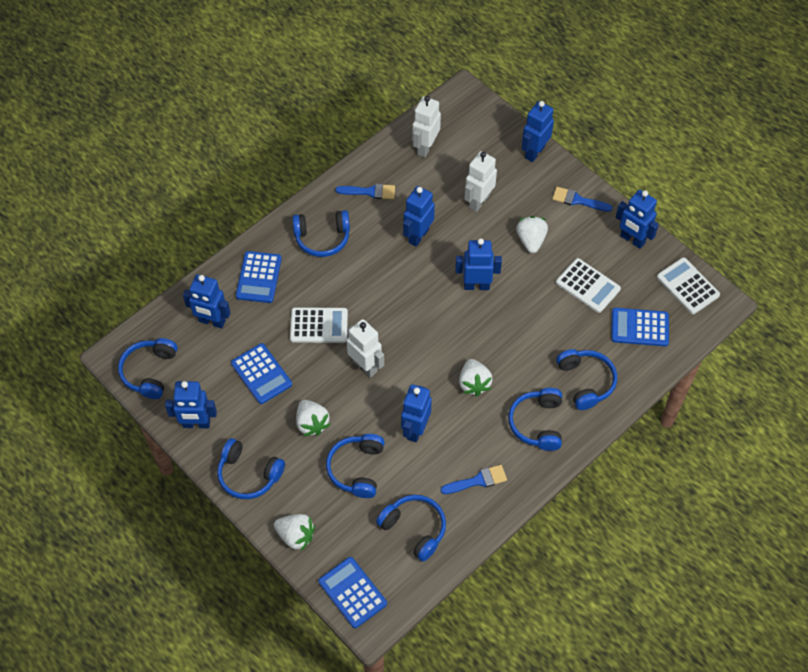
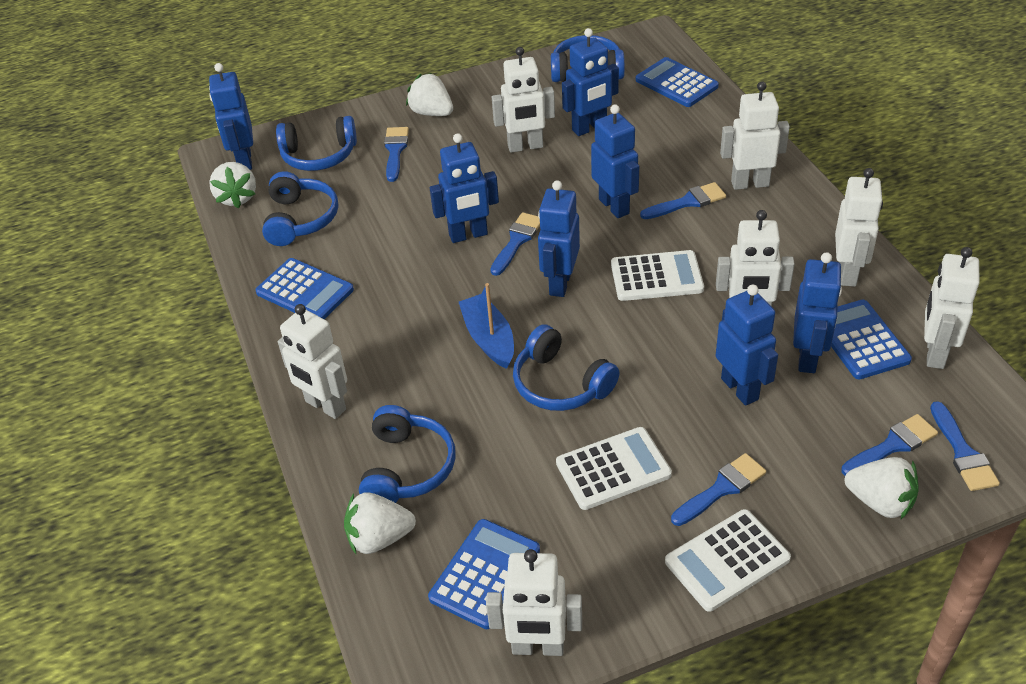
blue boat: 0 -> 1
blue brush: 3 -> 6
blue headphones: 7 -> 5
white robot: 3 -> 7

